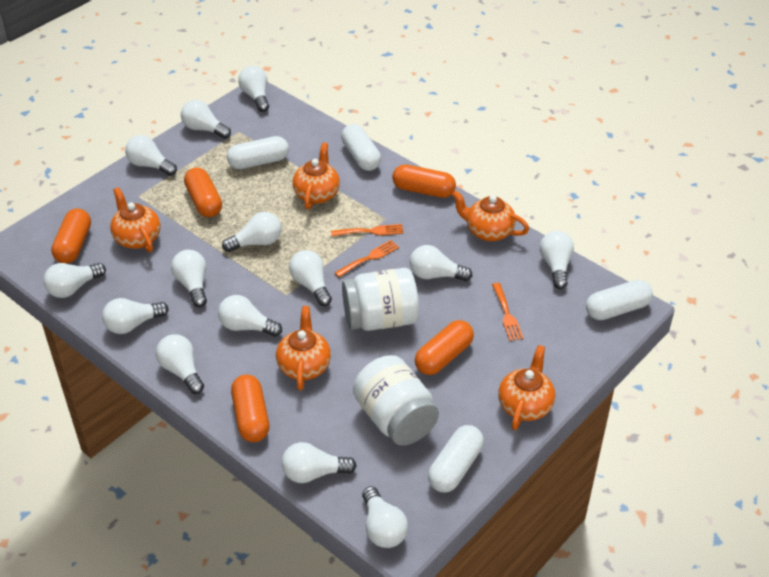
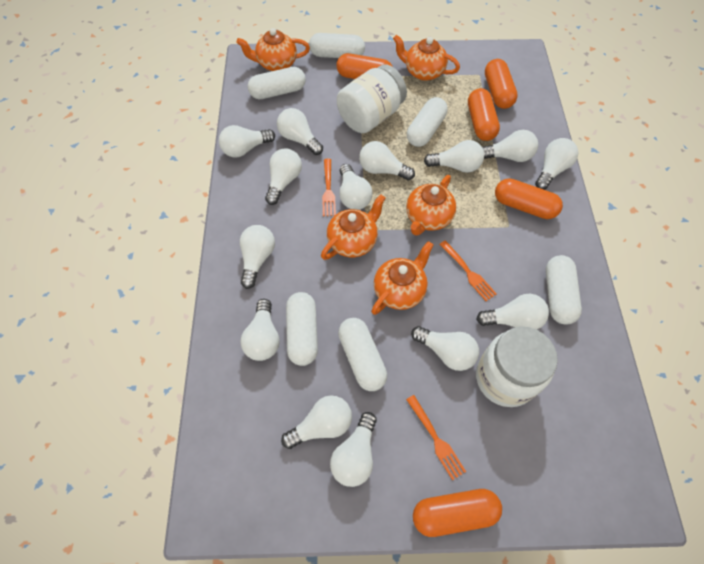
white capsule: 4 -> 6

